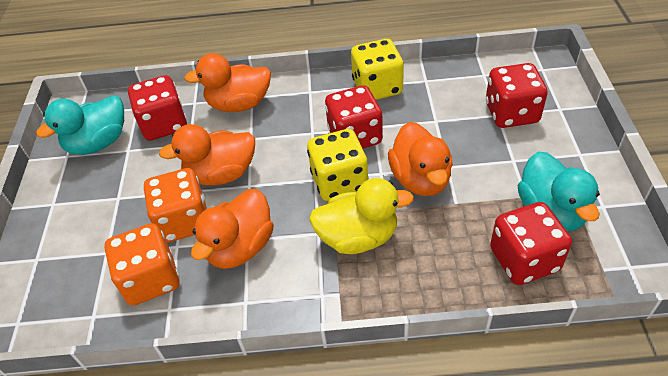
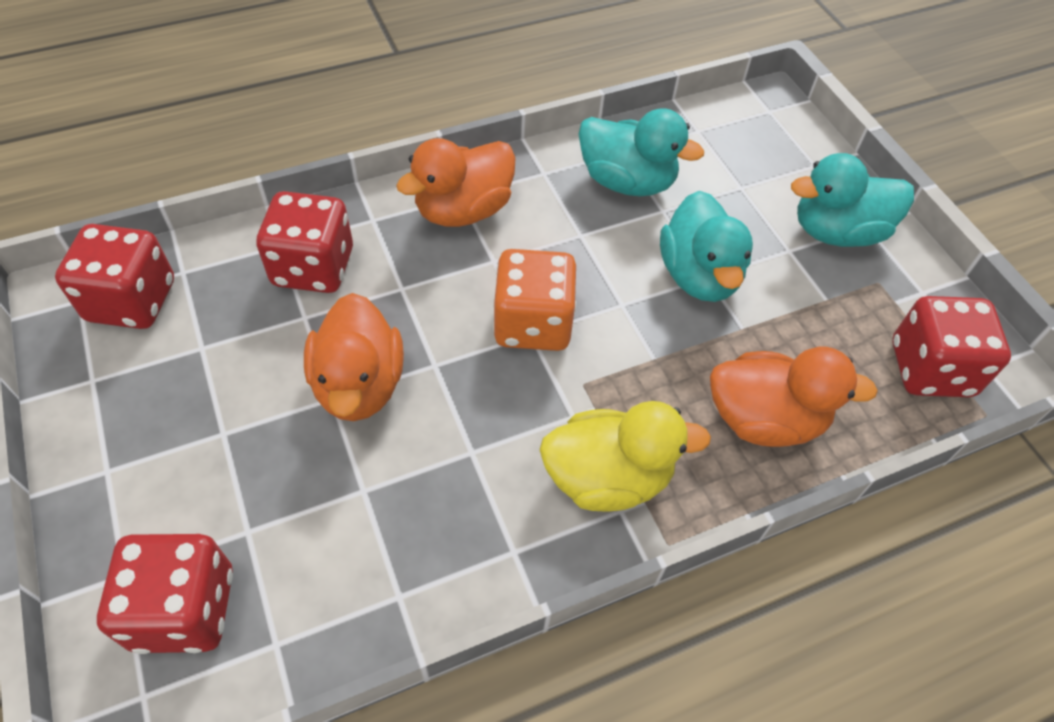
orange dice: 2 -> 1
orange duck: 4 -> 3
turquoise duck: 2 -> 3
yellow dice: 2 -> 0

